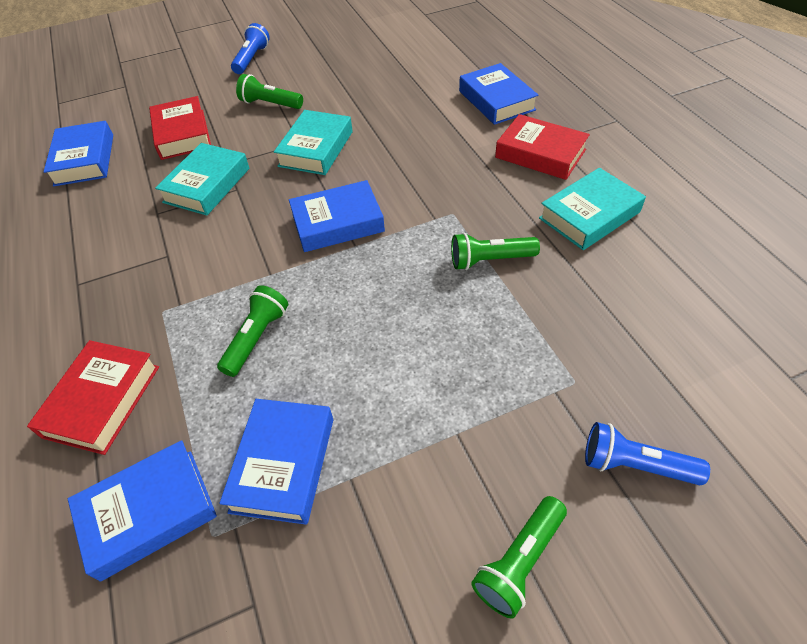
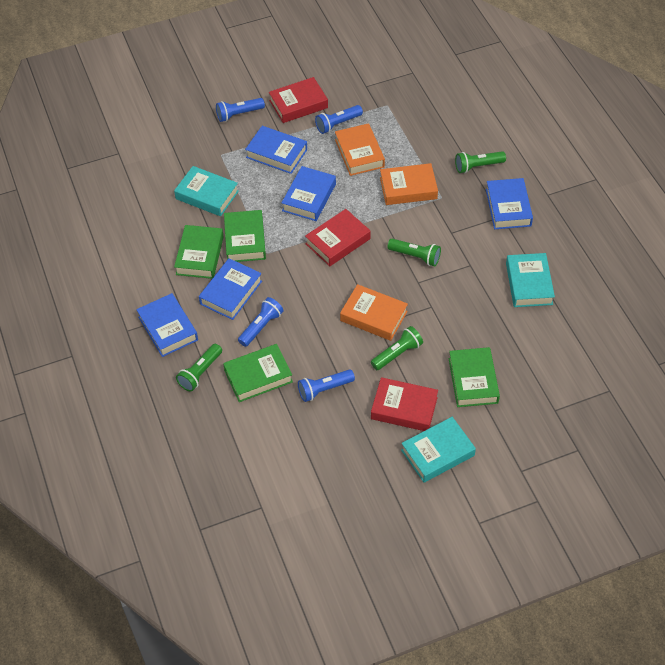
blue flashlight: 2 -> 4
green book: 0 -> 4
orange book: 0 -> 3

